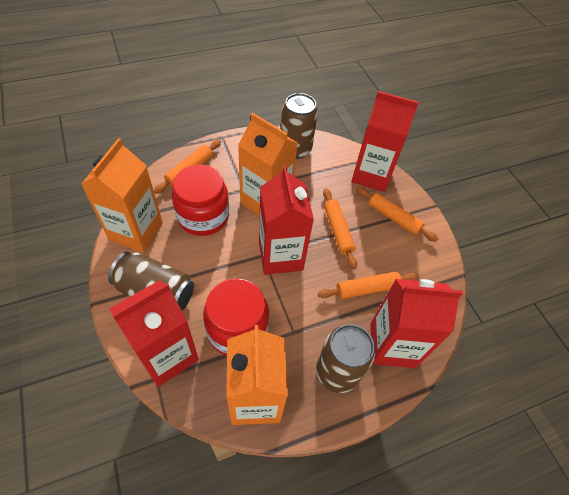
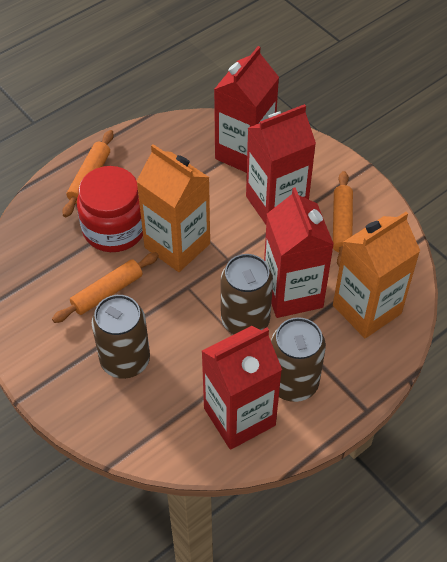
orange carton: 3 -> 2
orange rolling pin: 4 -> 3
red jar: 2 -> 1

